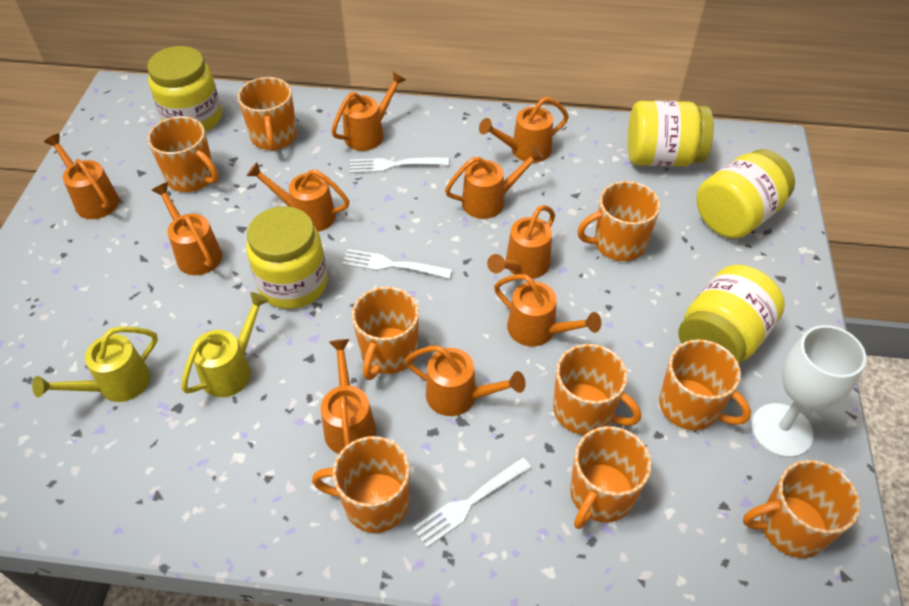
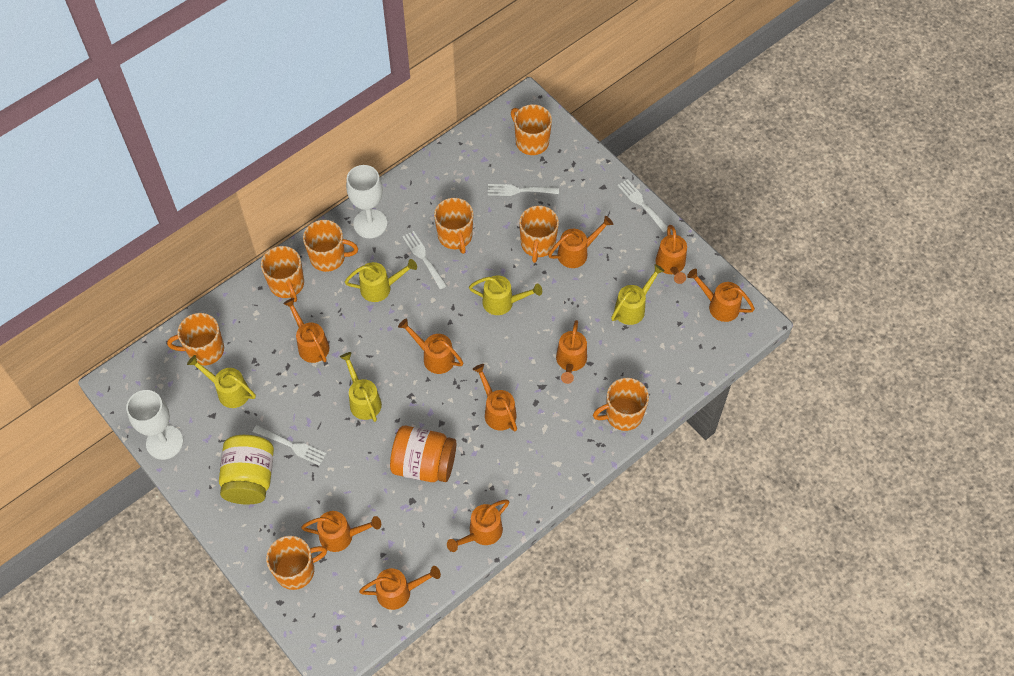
orange jar: 0 -> 1
orange mug: 9 -> 8
white fork: 3 -> 4
white goblet: 1 -> 2
yellow jar: 5 -> 1
yellow watering can: 2 -> 5

